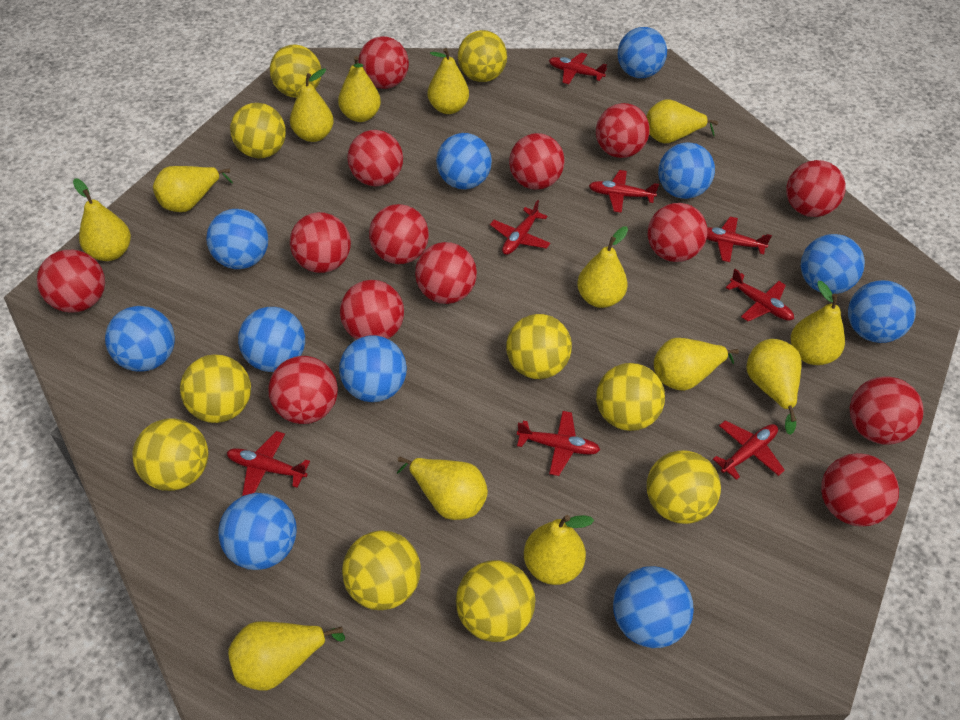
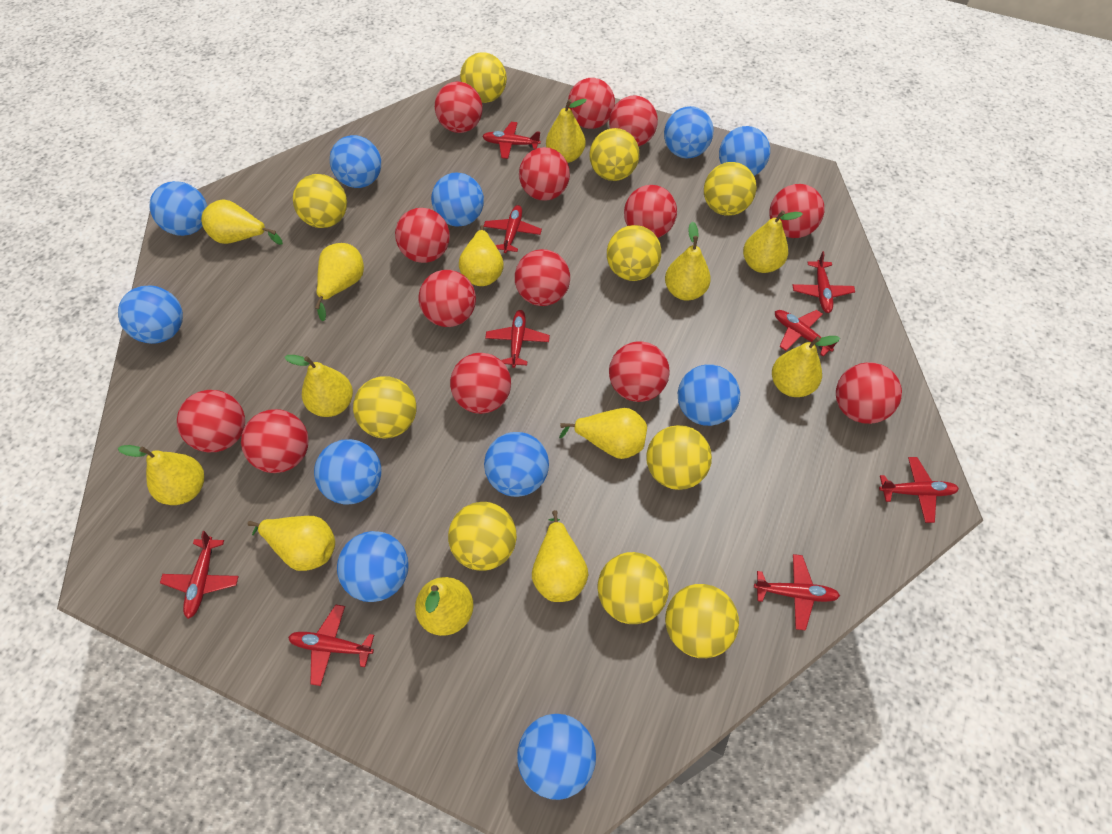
red plane: 8 -> 9

